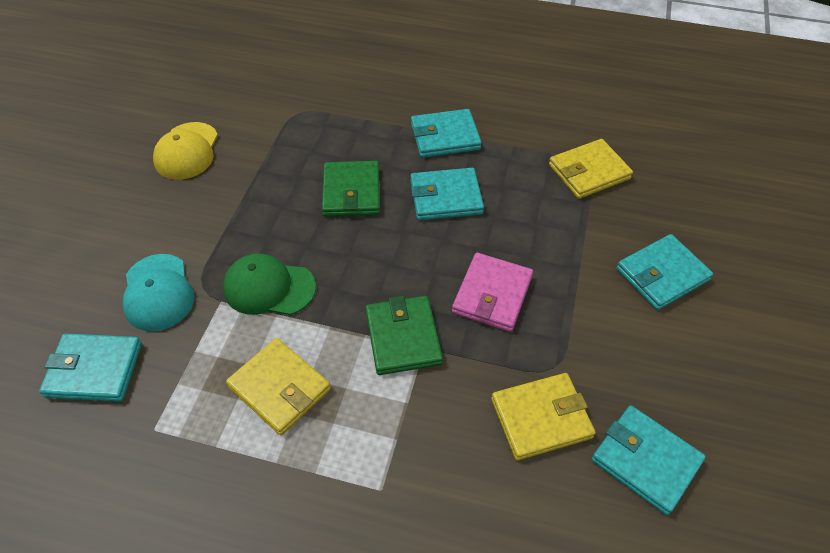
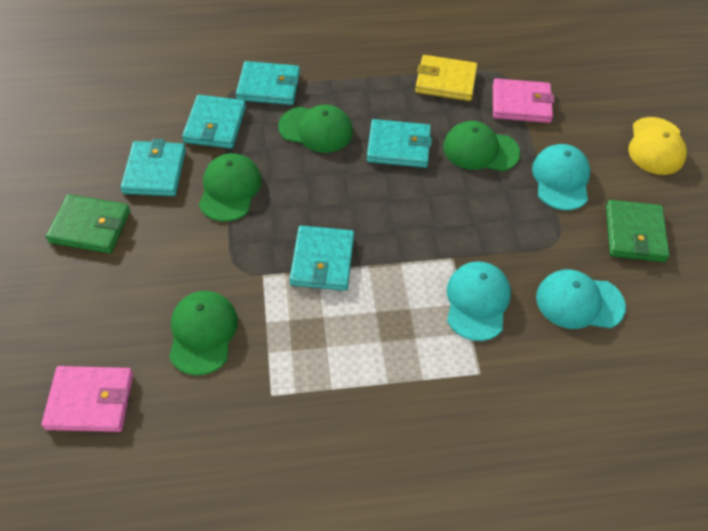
green cap: 1 -> 4
pink wallet: 1 -> 2
turquoise cap: 1 -> 3
yellow wallet: 3 -> 1

